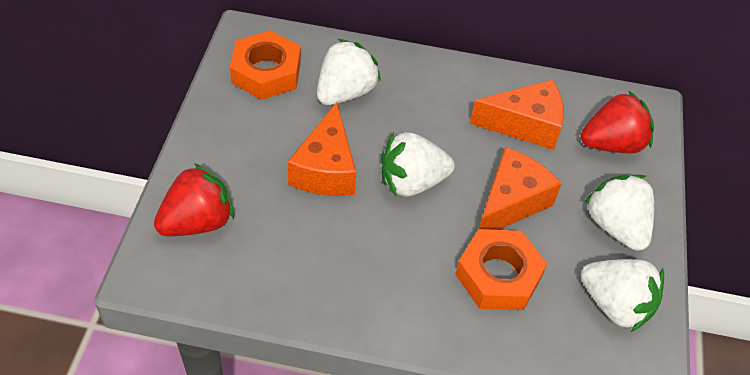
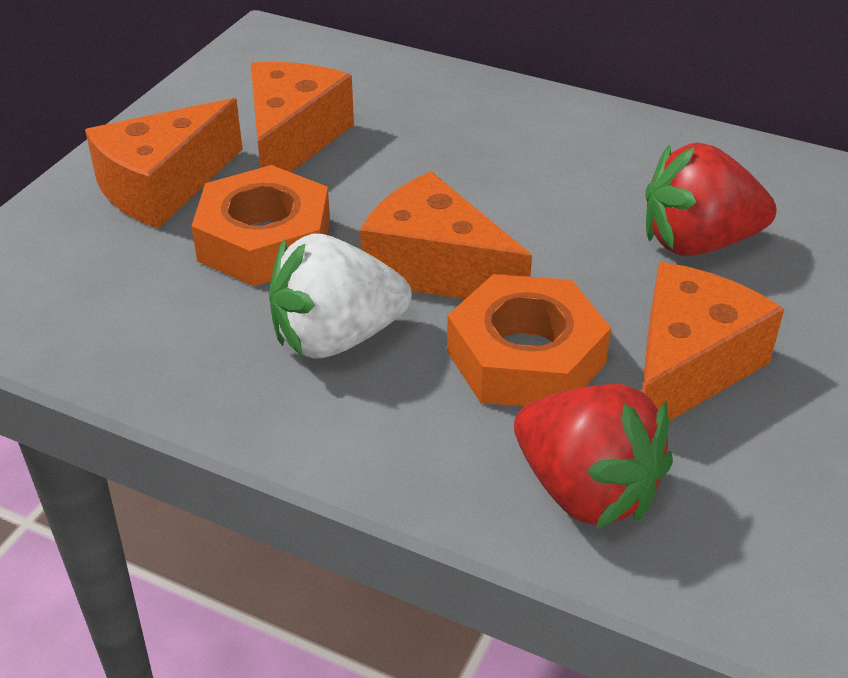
orange cheese: 3 -> 4
white strawberry: 4 -> 1

